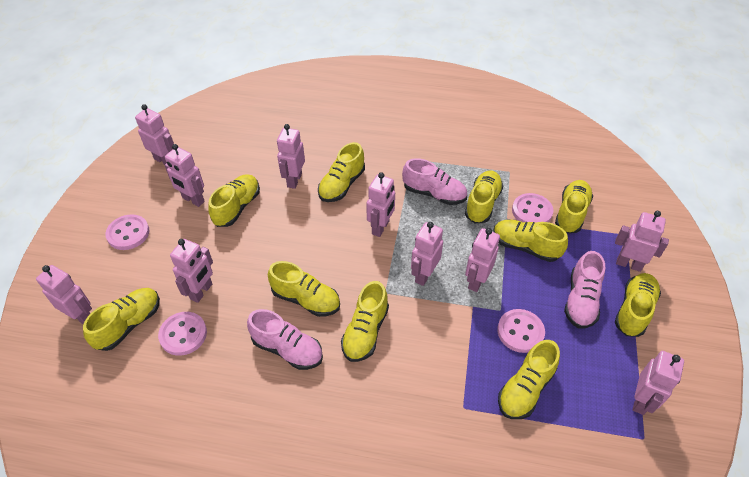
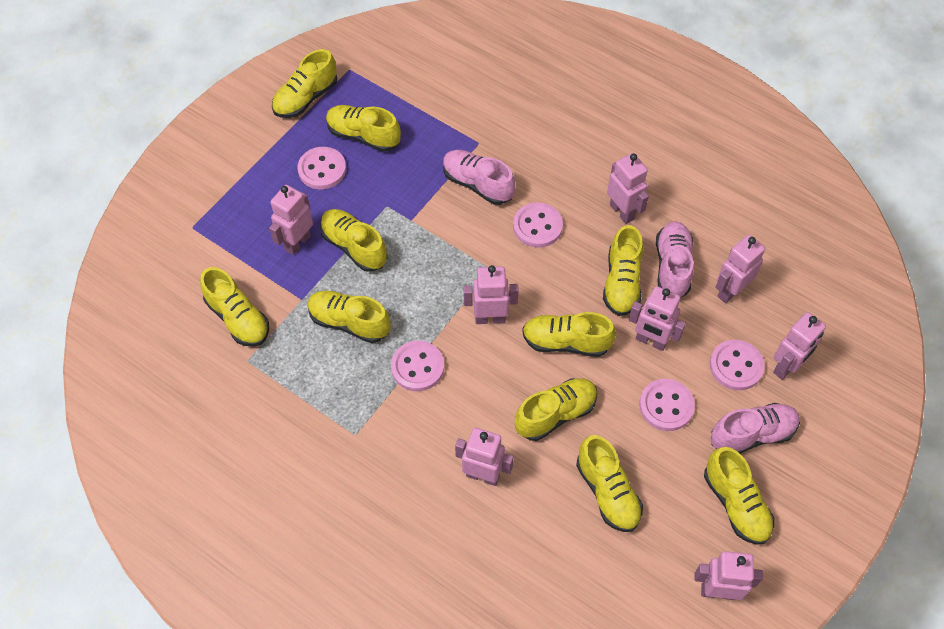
pink button: 4 -> 5
pink robot: 10 -> 8

